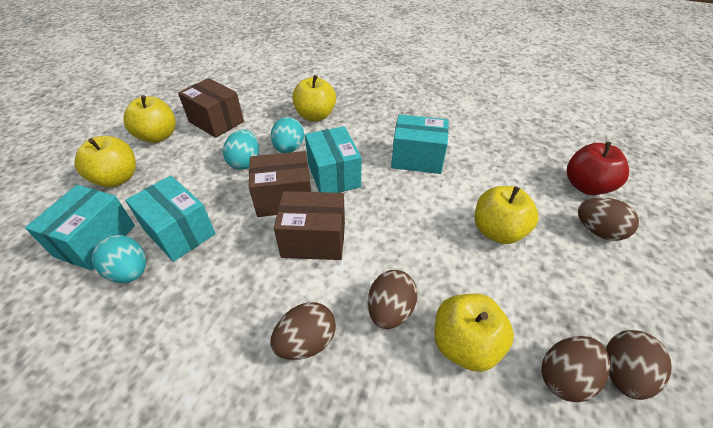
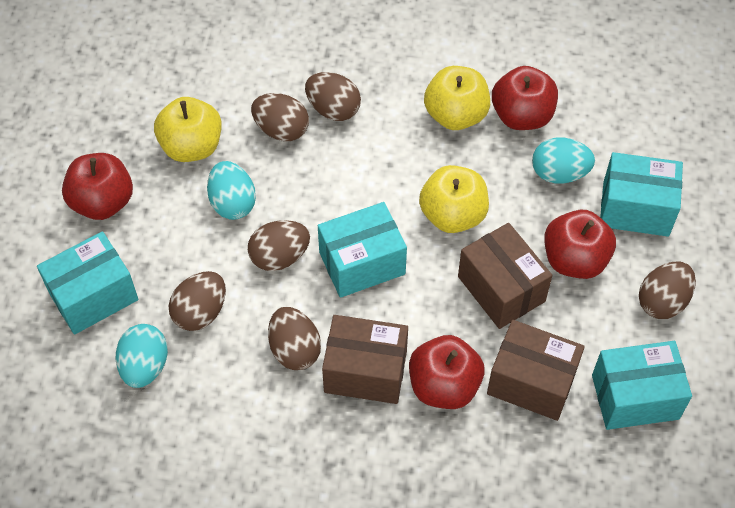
brown egg: 5 -> 6
red apple: 1 -> 4
yellow apple: 5 -> 3

